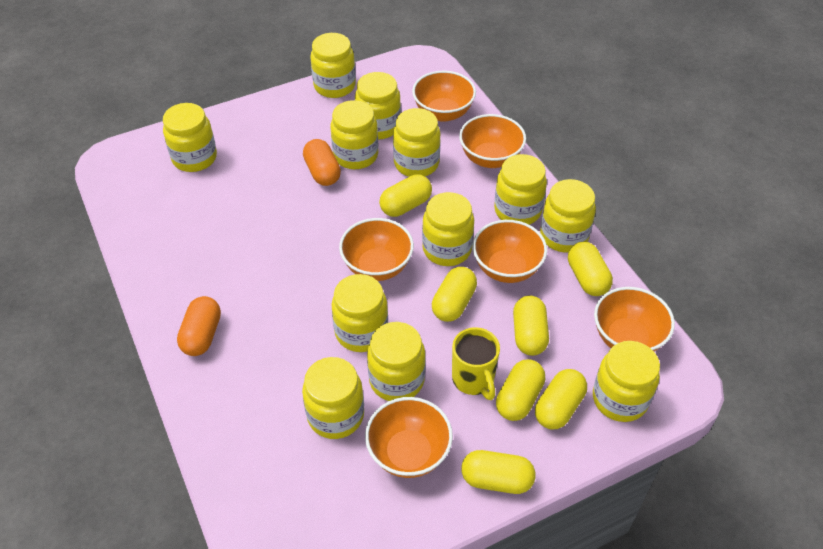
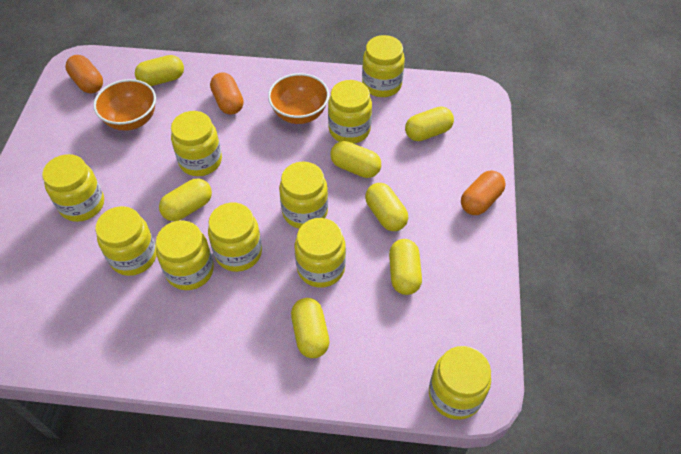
orange bowl: 6 -> 2
orange capsule: 2 -> 3
yellow jar: 12 -> 10
yellow mug: 1 -> 0

